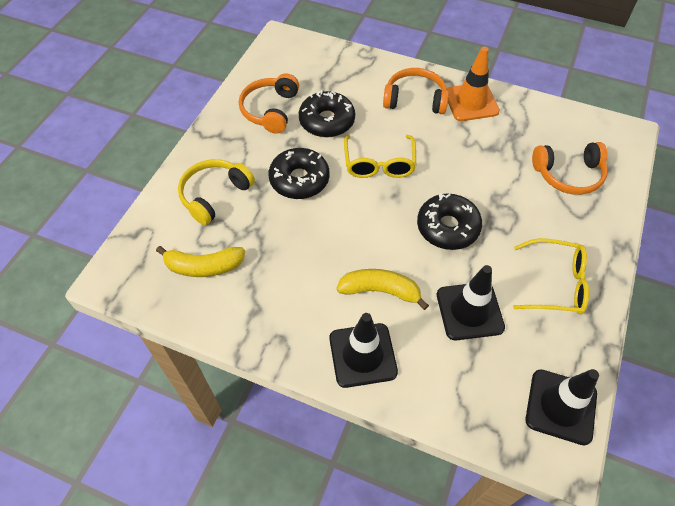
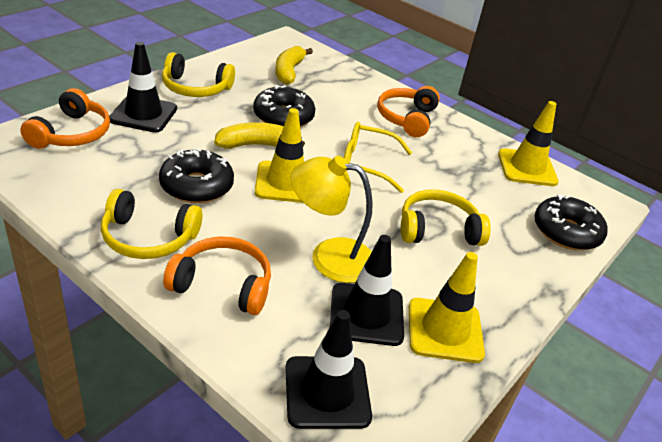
orange traffic cone: 1 -> 0
yellow glasses: 2 -> 1
yellow headphones: 1 -> 3
yellow lamp: 0 -> 1
yellow traffic cone: 0 -> 3

